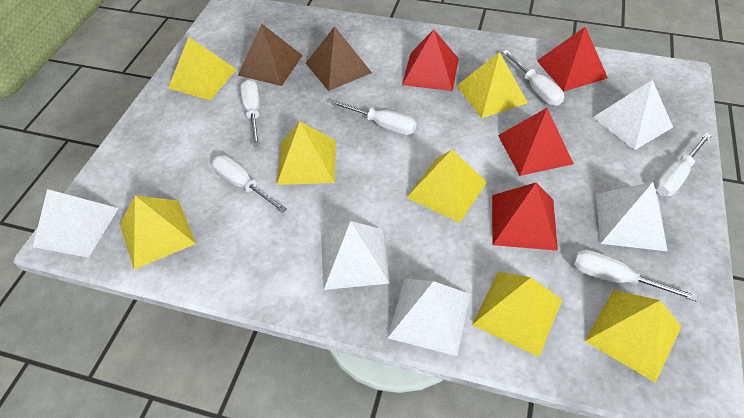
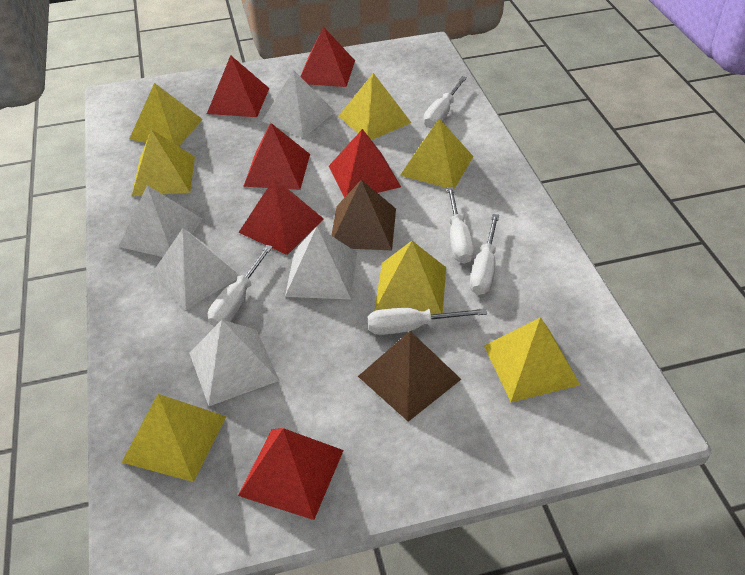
red pyramid: 4 -> 6
white screwdriver: 6 -> 5

